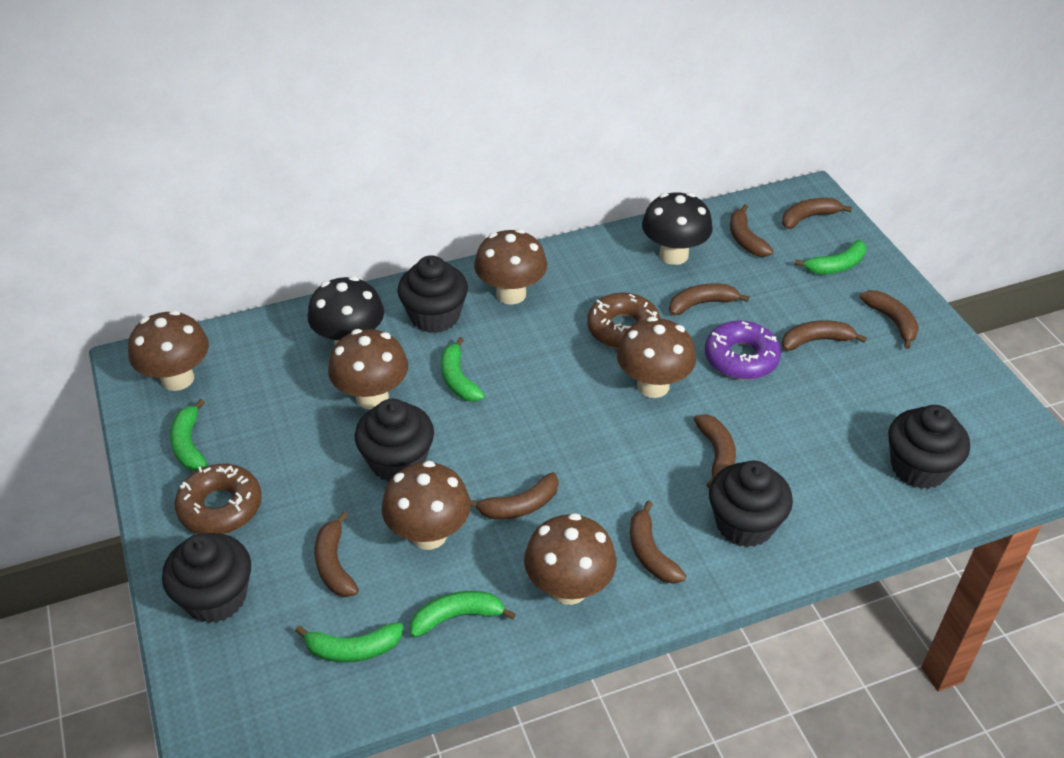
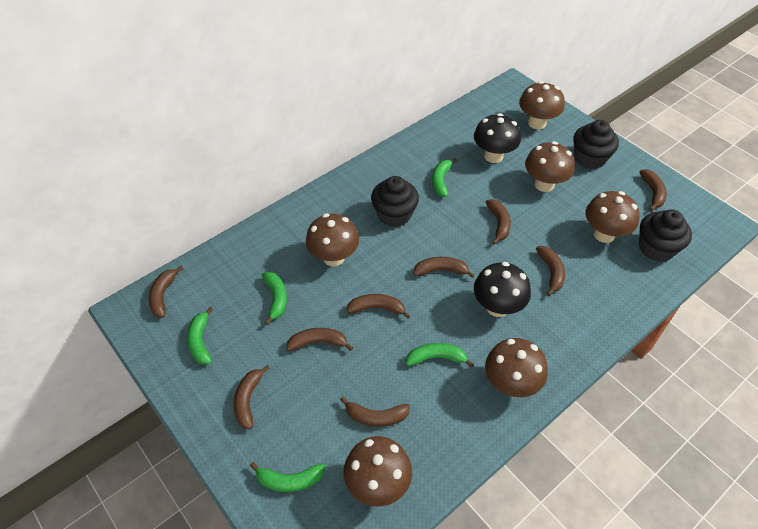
black cupcake: 5 -> 3
brown donut: 2 -> 0
purple donut: 1 -> 0

